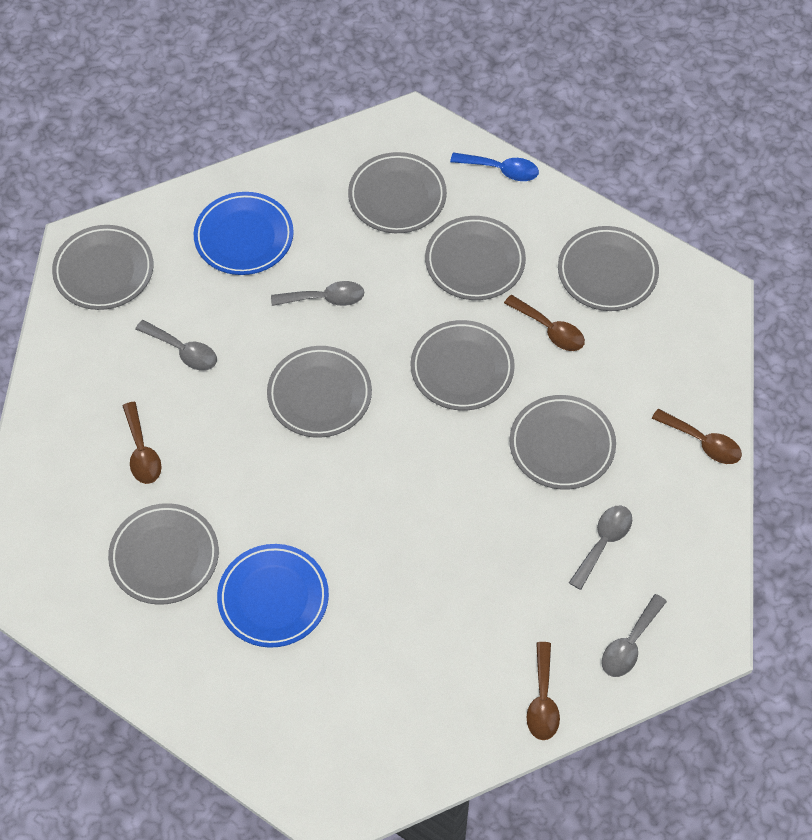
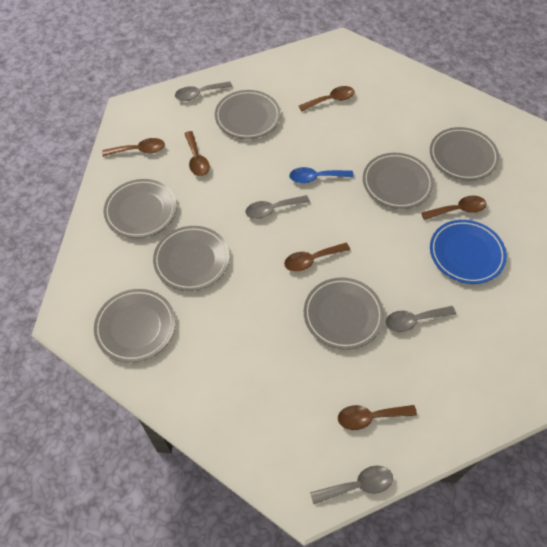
blue plate: 2 -> 1
brown spoon: 4 -> 6
grey plate: 8 -> 7

